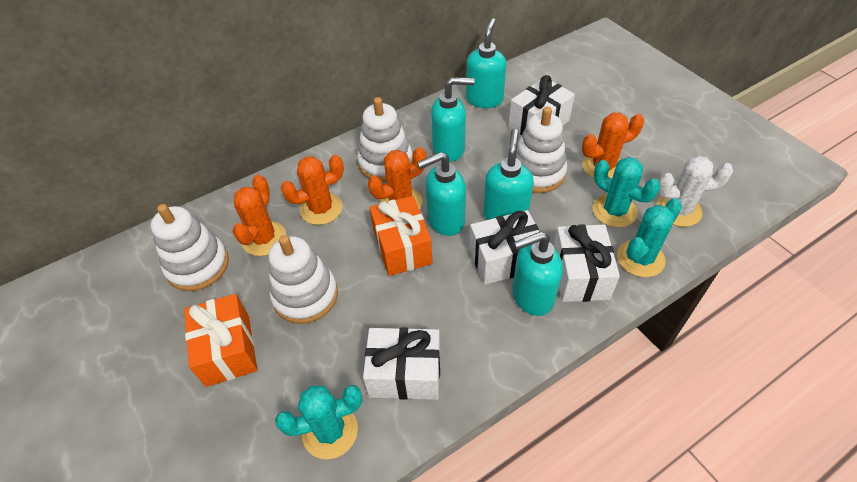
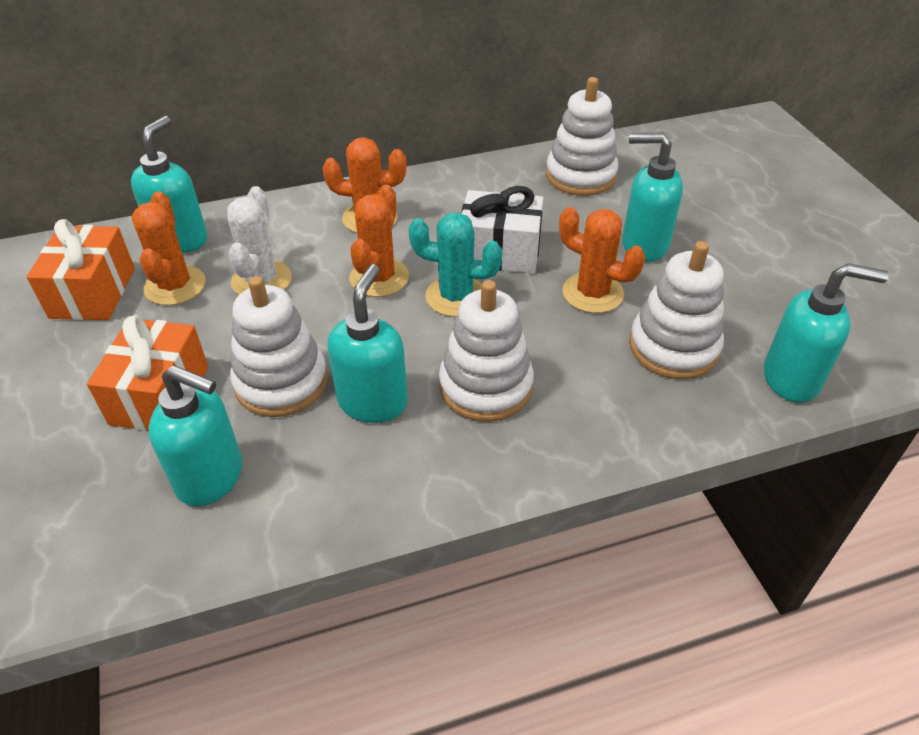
turquoise cactus: 3 -> 1
white gift: 4 -> 1

